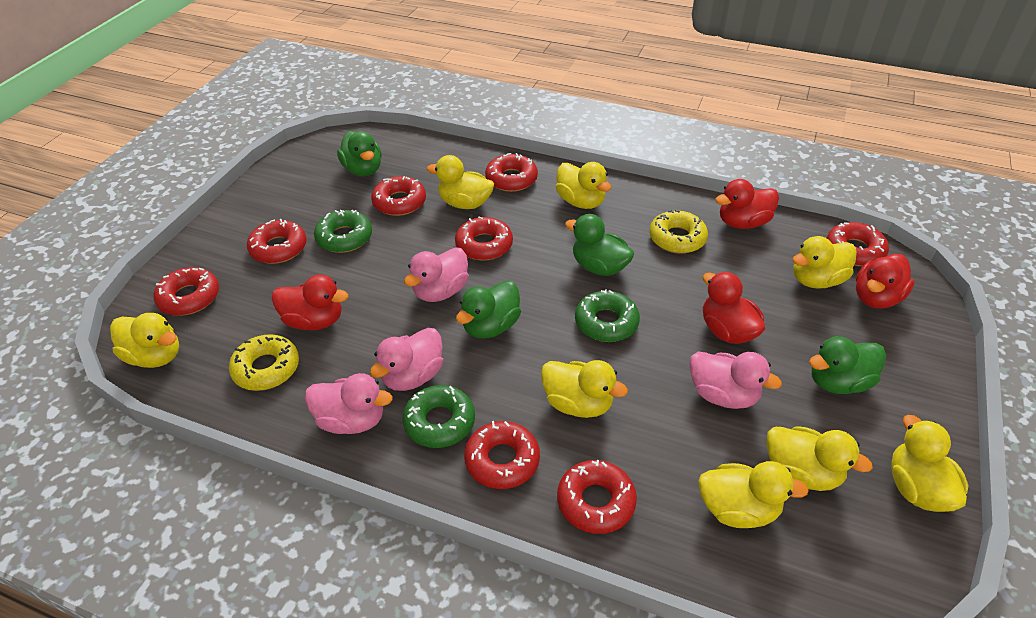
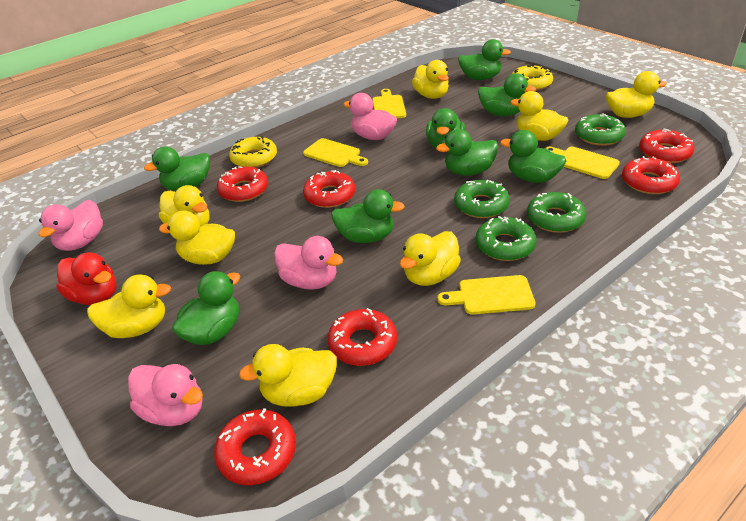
green donut: 3 -> 4
green duck: 4 -> 8
red donut: 8 -> 6
red duck: 4 -> 1
yellow cutting board: 0 -> 4

